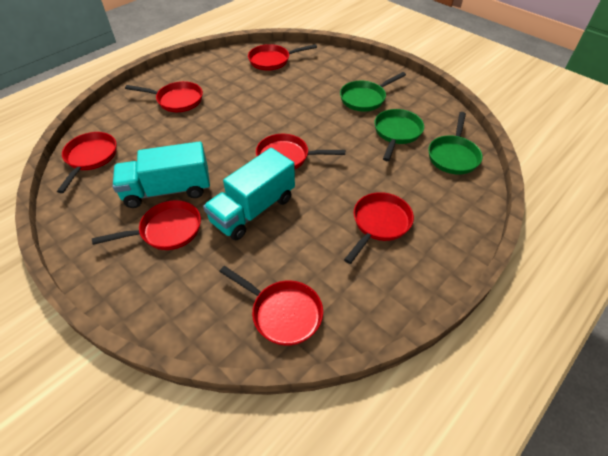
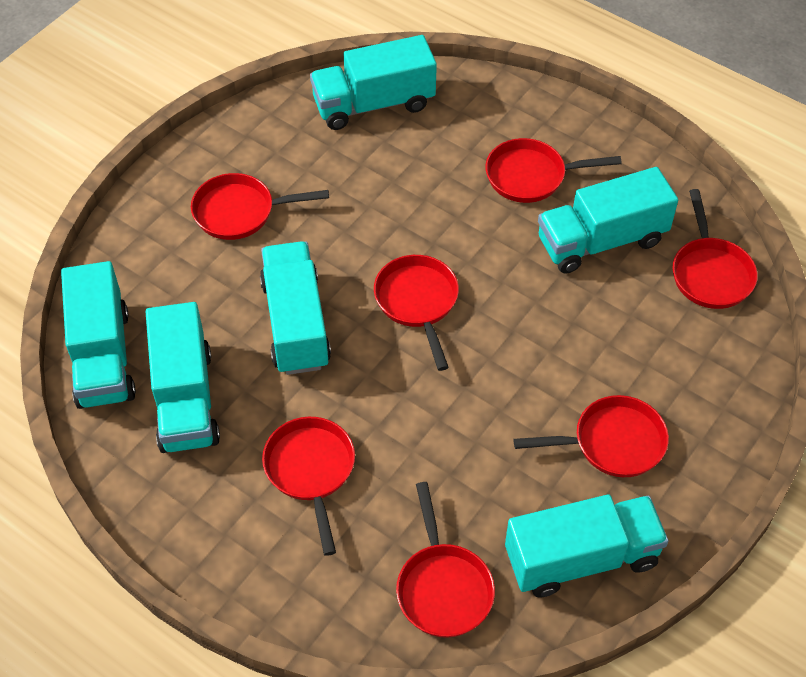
green pan: 3 -> 0
turquoise truck: 2 -> 6

